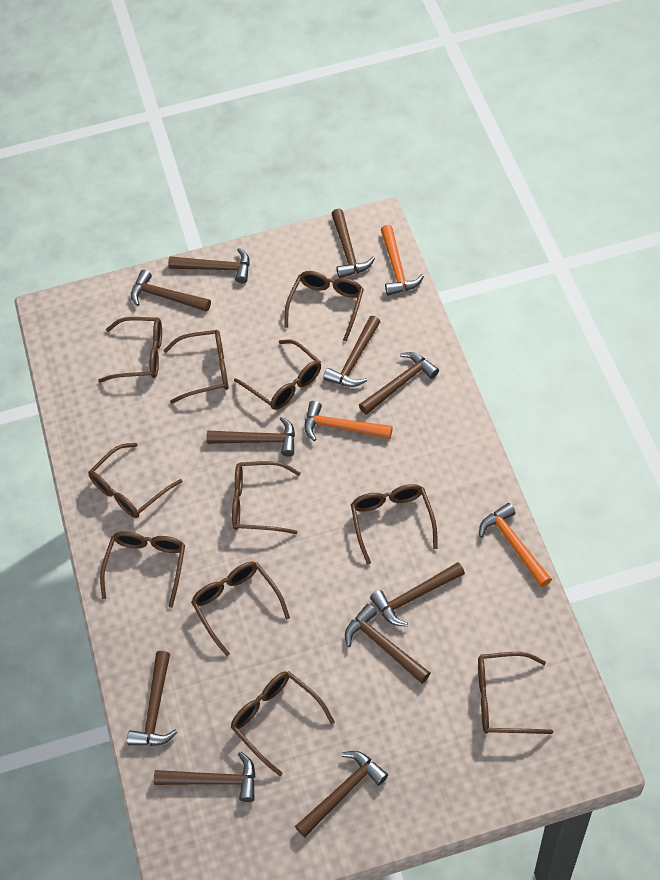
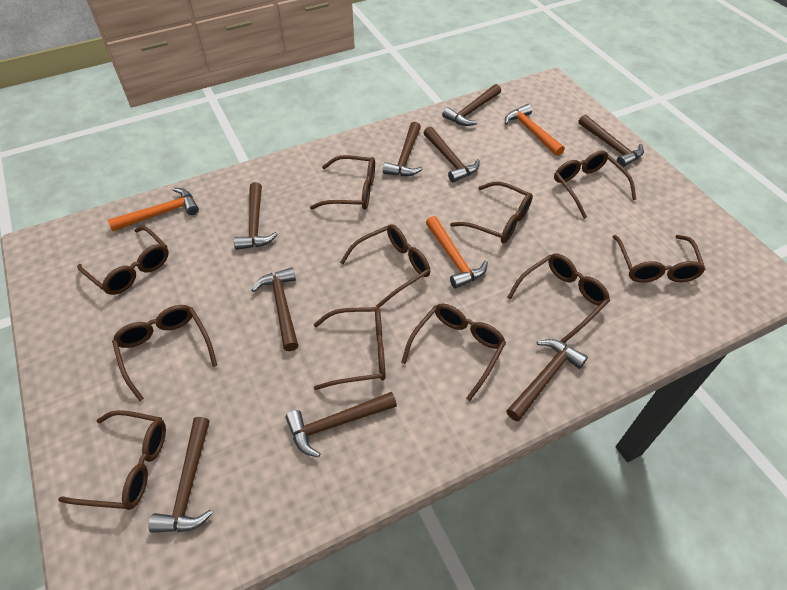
brown hammer: 11 -> 9

